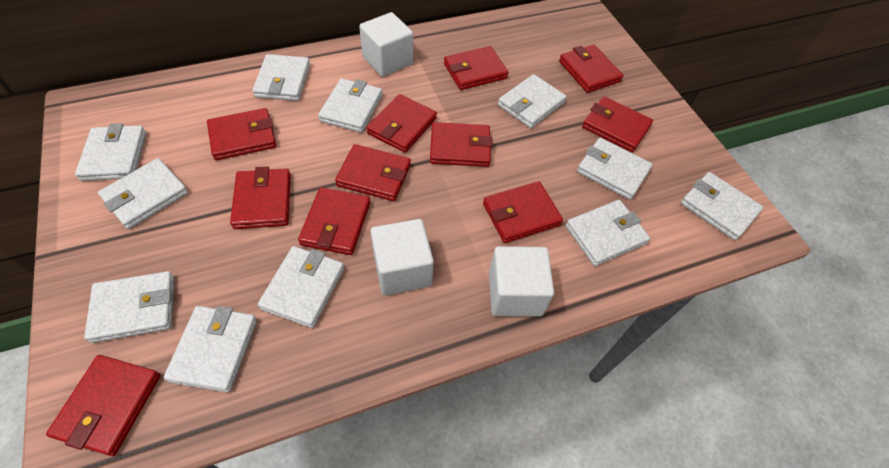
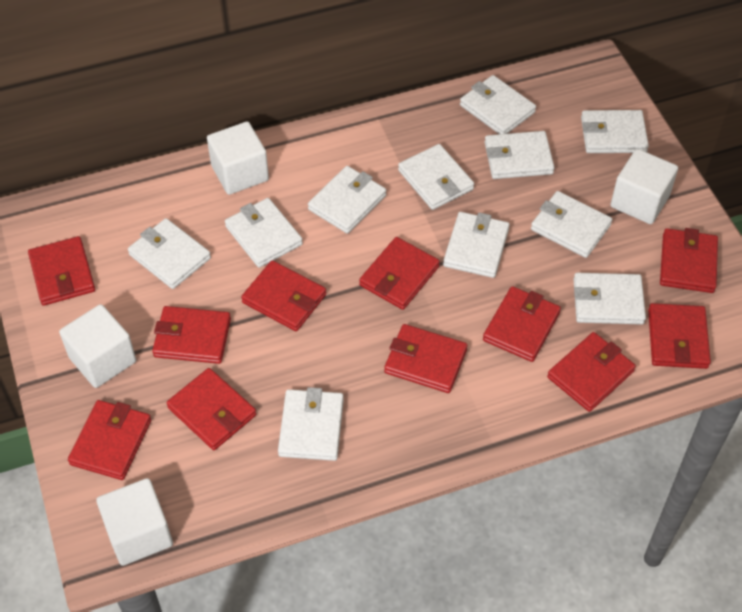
white cube: 3 -> 4

